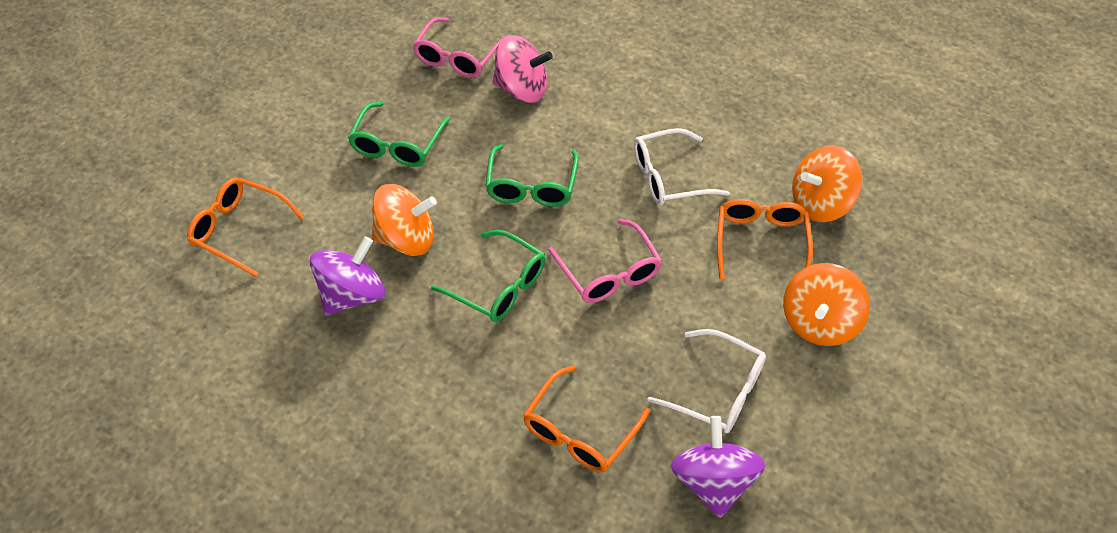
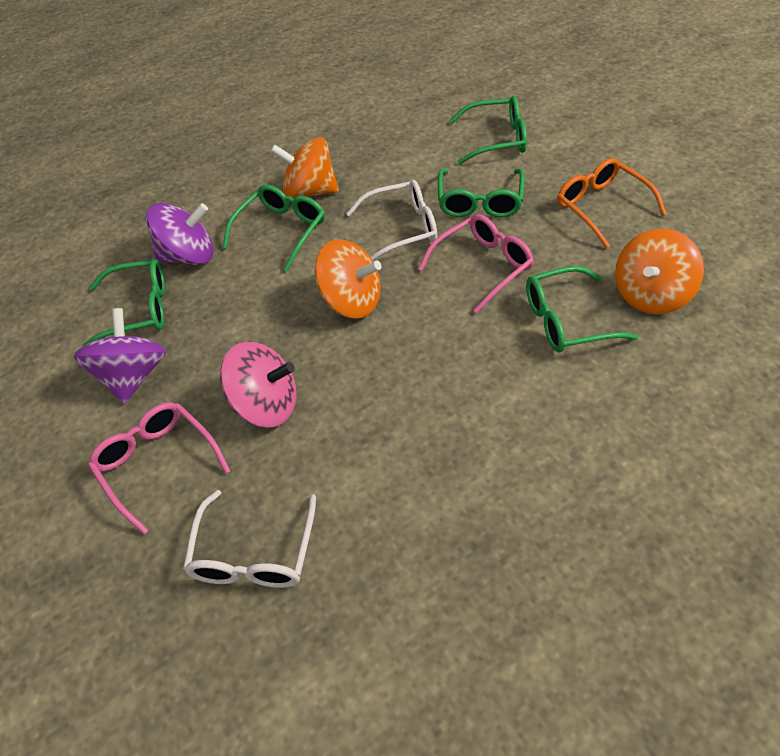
green glasses: 3 -> 5
orange glasses: 3 -> 1

